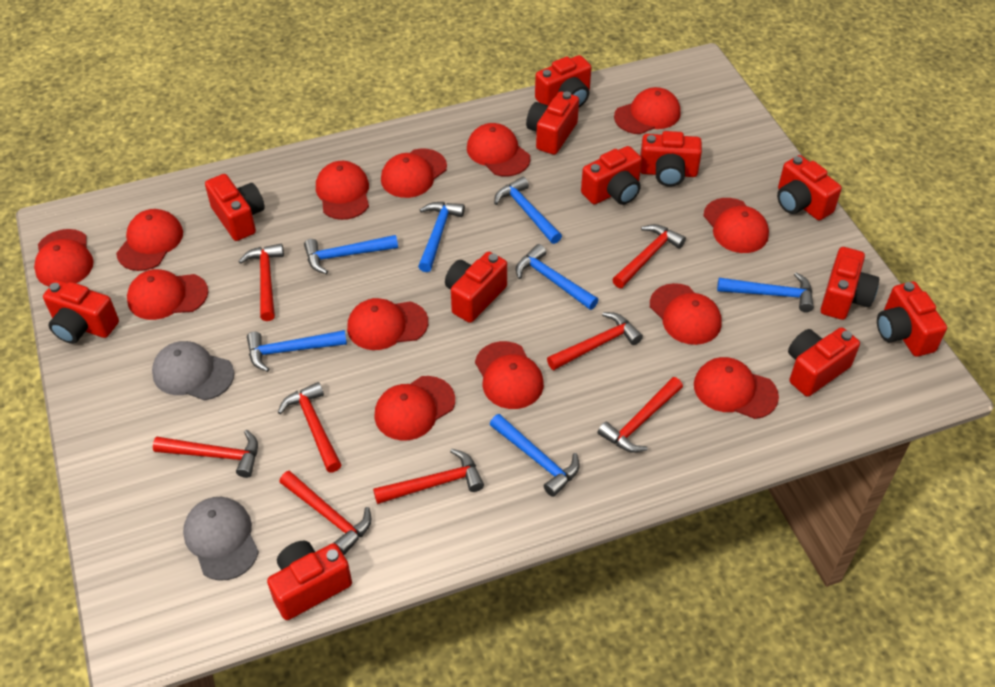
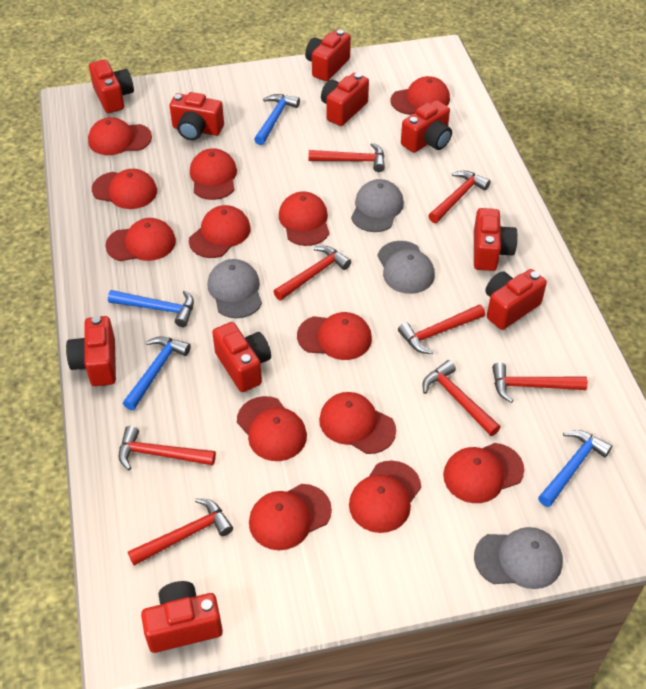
blue hammer: 7 -> 4
grey cap: 2 -> 4
red camera: 12 -> 10

